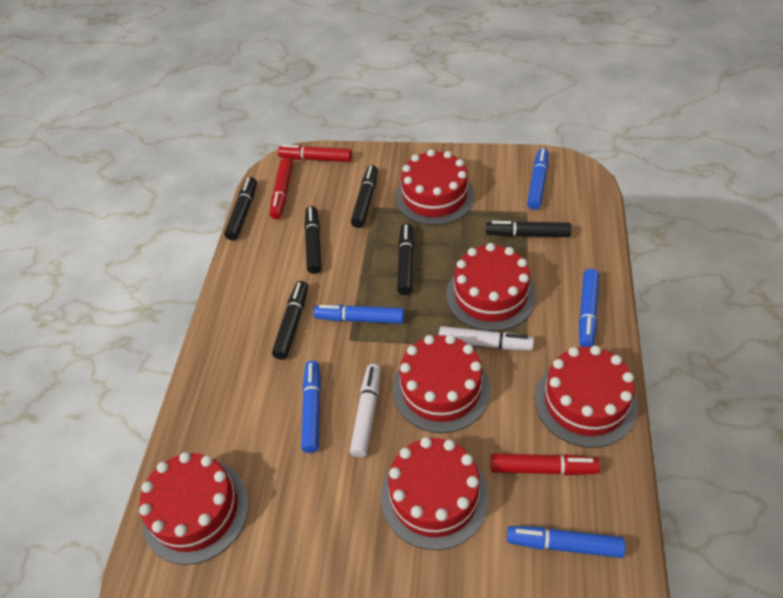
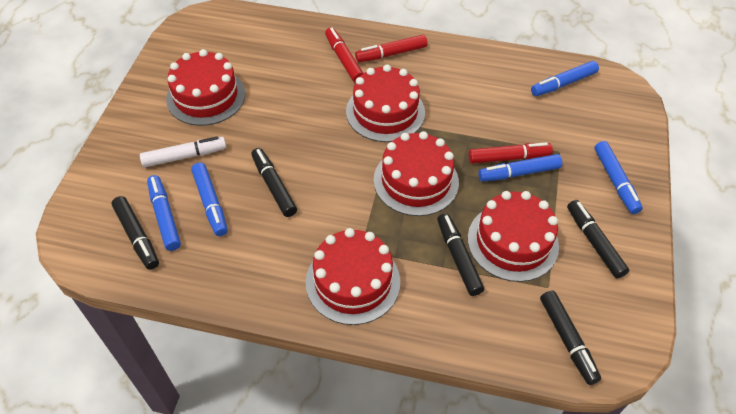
black marker: 6 -> 5
red cake: 6 -> 5
white marker: 2 -> 1

